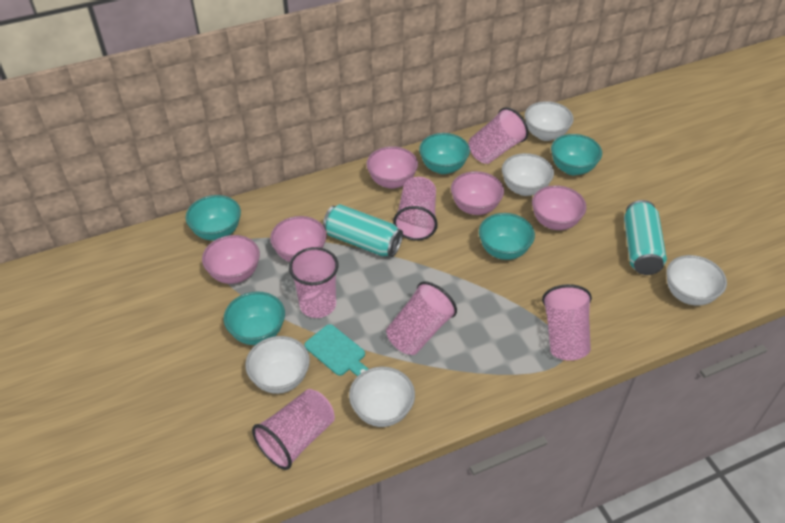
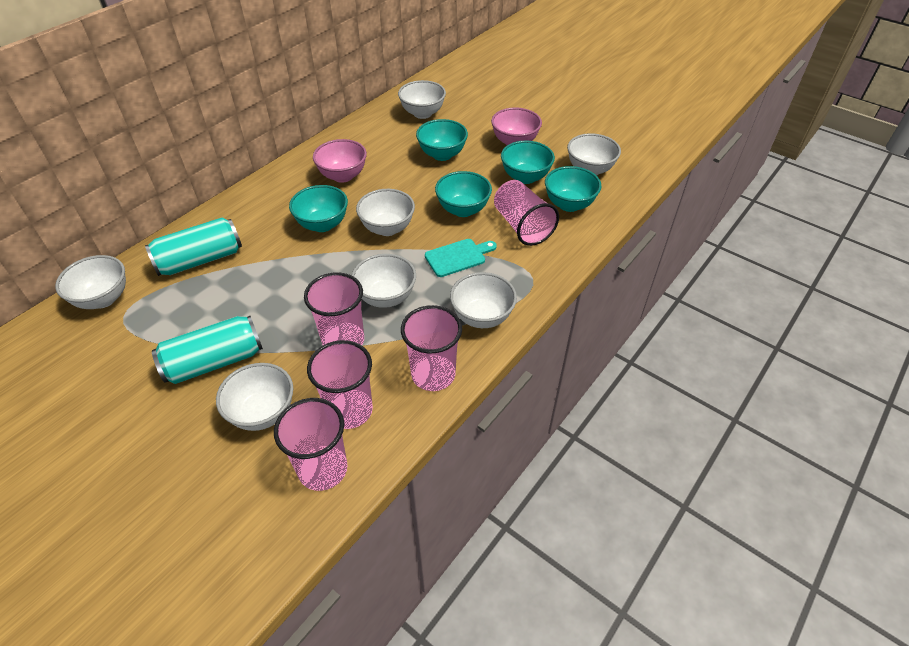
pink bowl: 5 -> 2
pink cup: 6 -> 5
white bowl: 5 -> 7

